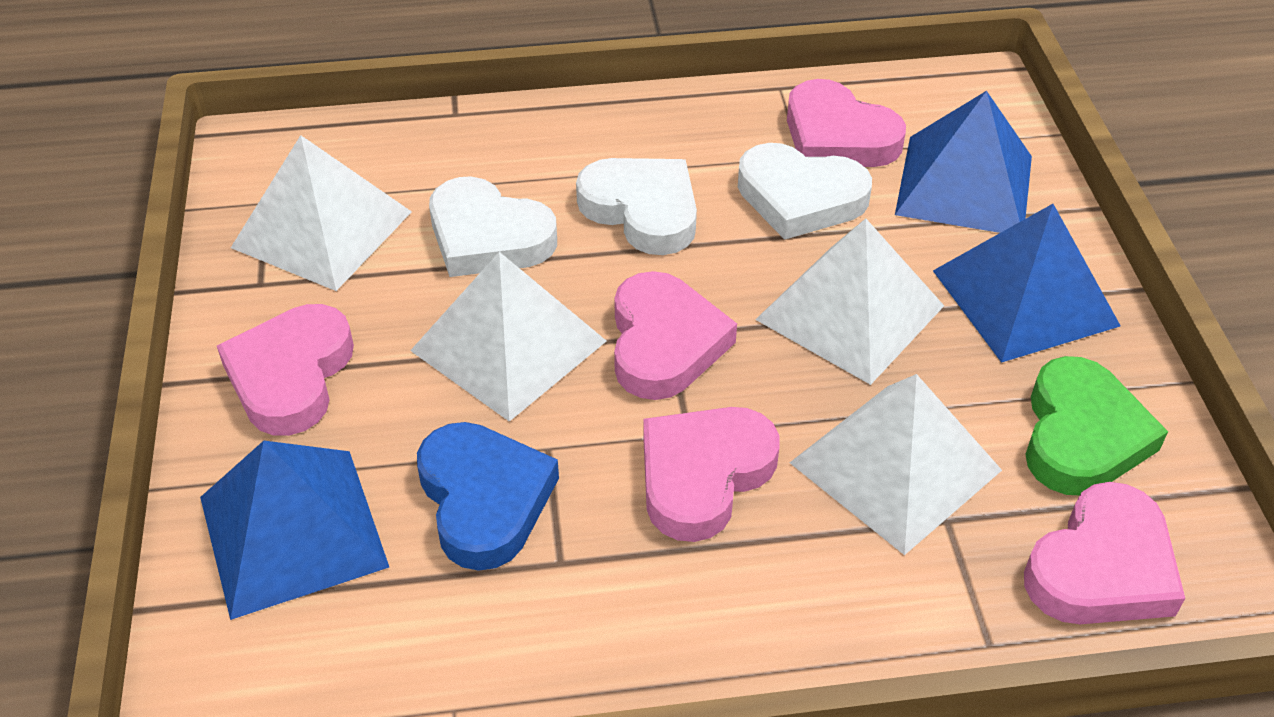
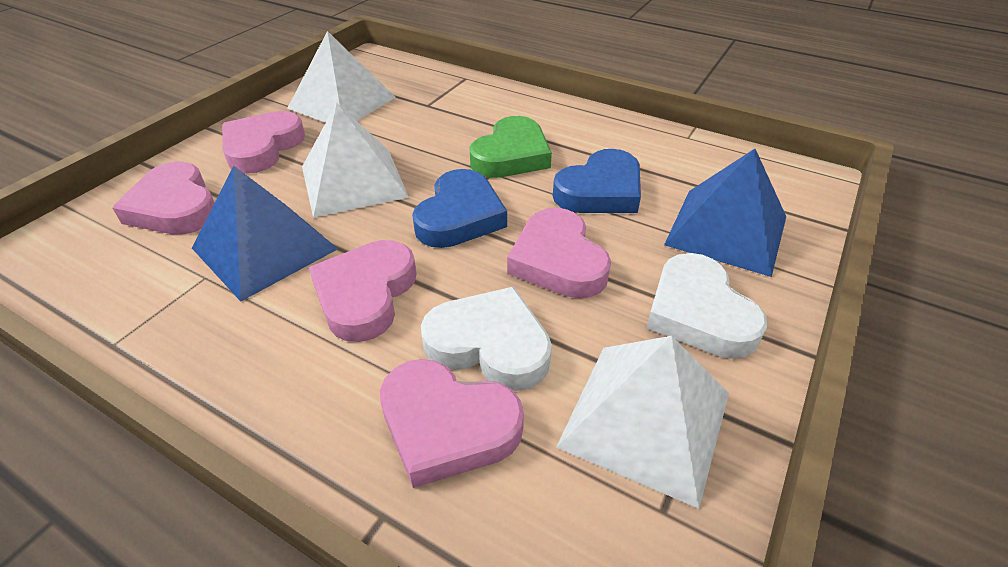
blue heart: 1 -> 2
blue pyramid: 3 -> 2
white heart: 3 -> 2
white pyramid: 4 -> 3

